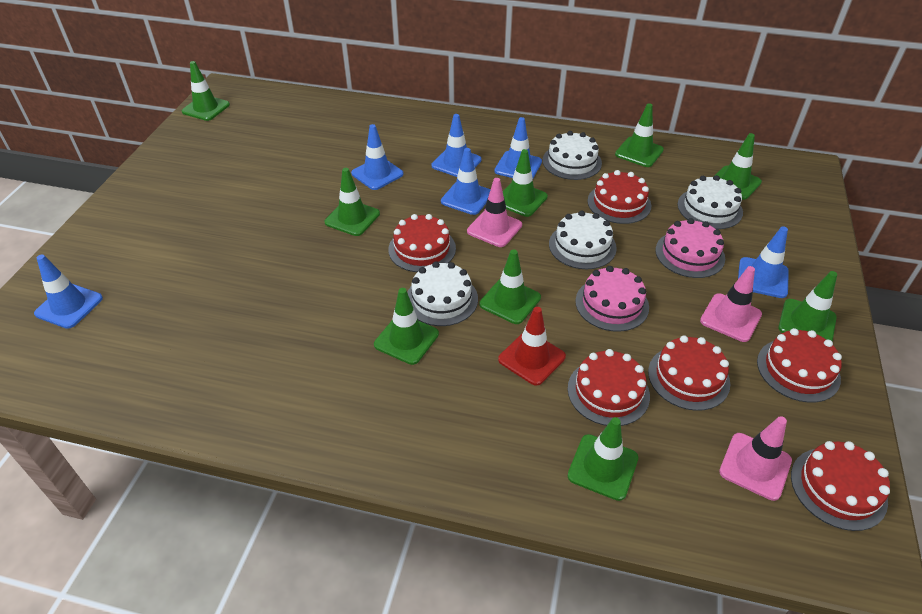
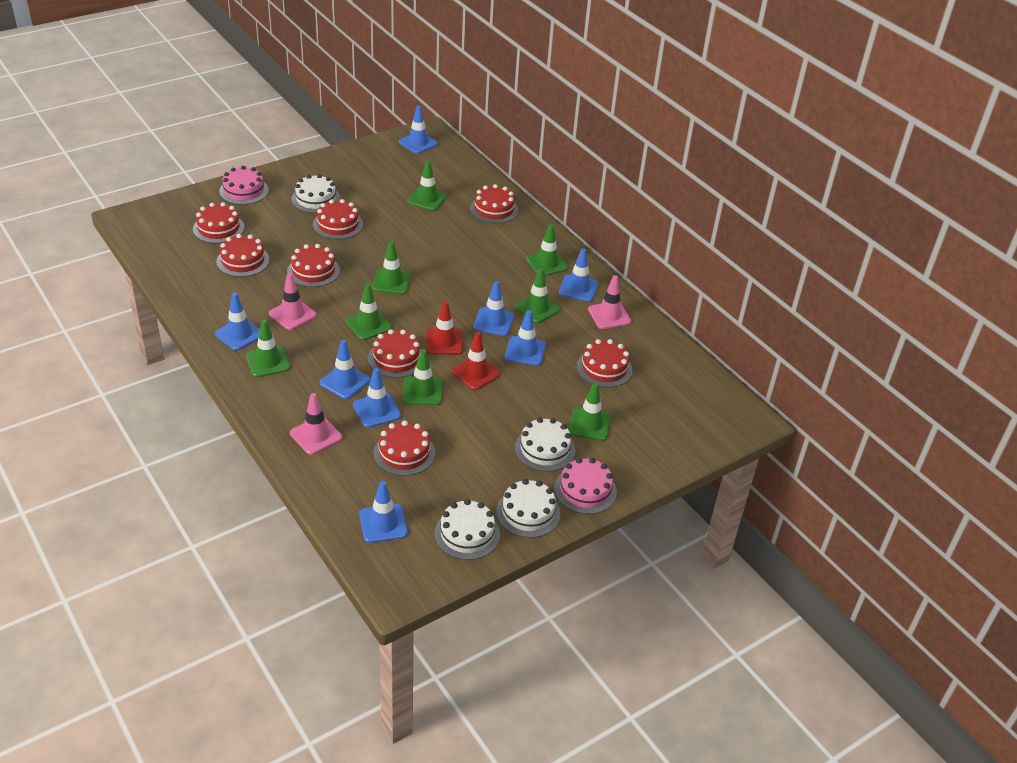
blue traffic cone: 6 -> 8
green traffic cone: 9 -> 8
red cake: 6 -> 8
red traffic cone: 1 -> 2

